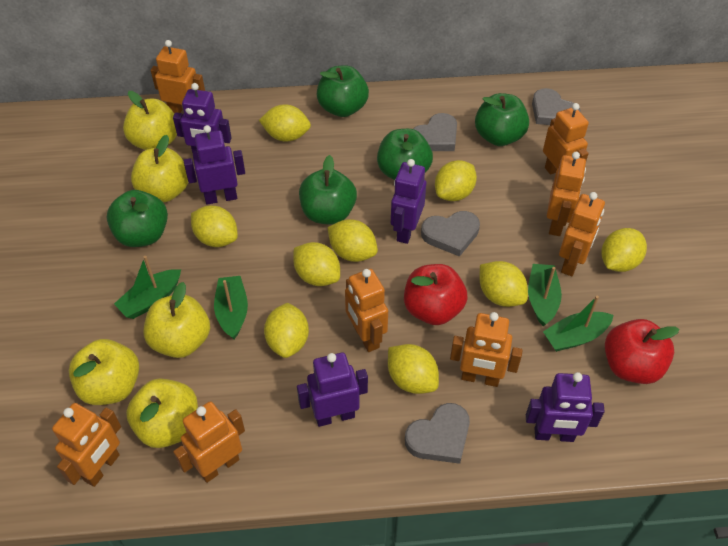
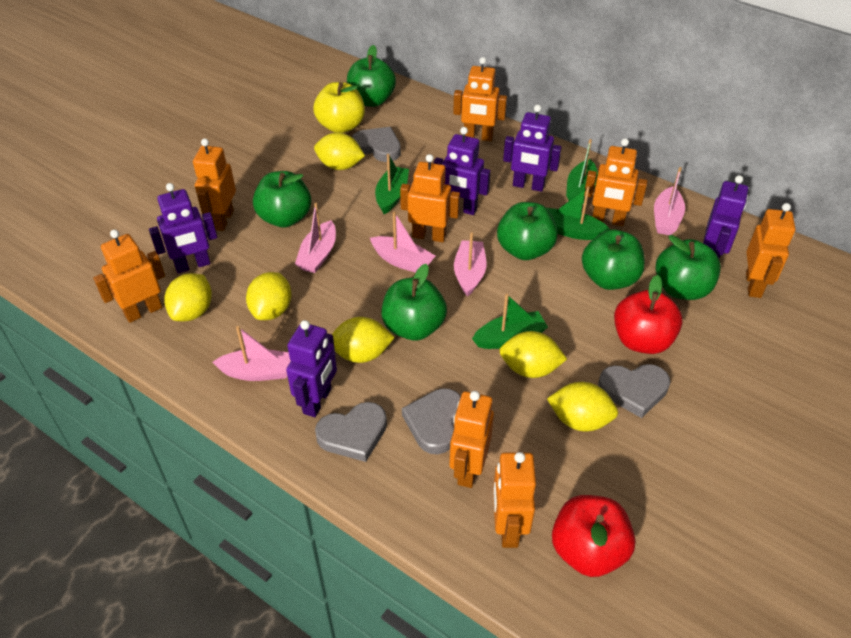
green apple: 5 -> 6
pink boat: 0 -> 5
yellow apple: 5 -> 1
yellow lemon: 9 -> 6

